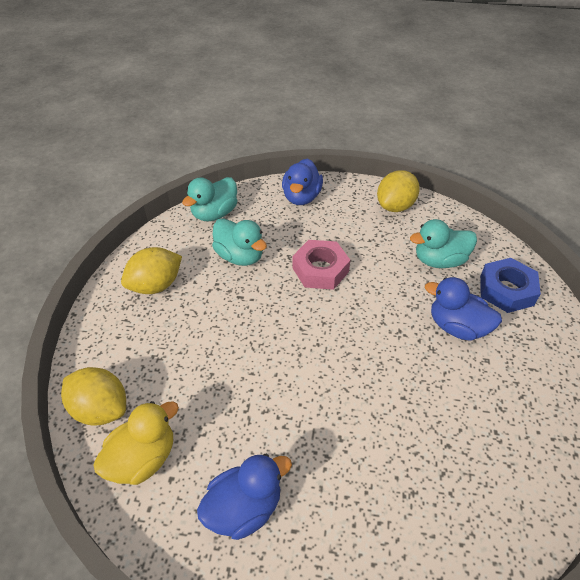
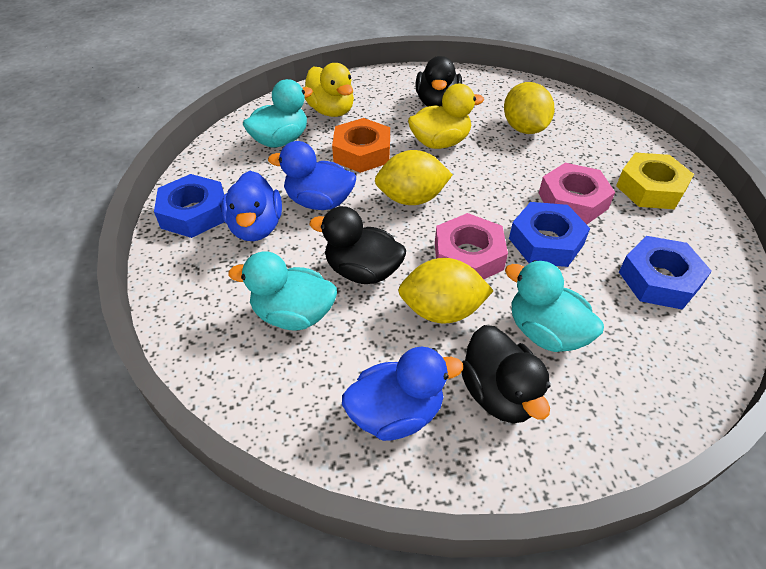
black duck: 0 -> 3
blue nut: 1 -> 3
orange nut: 0 -> 1
pink nut: 1 -> 2
yellow duck: 1 -> 2
yellow nut: 0 -> 1

